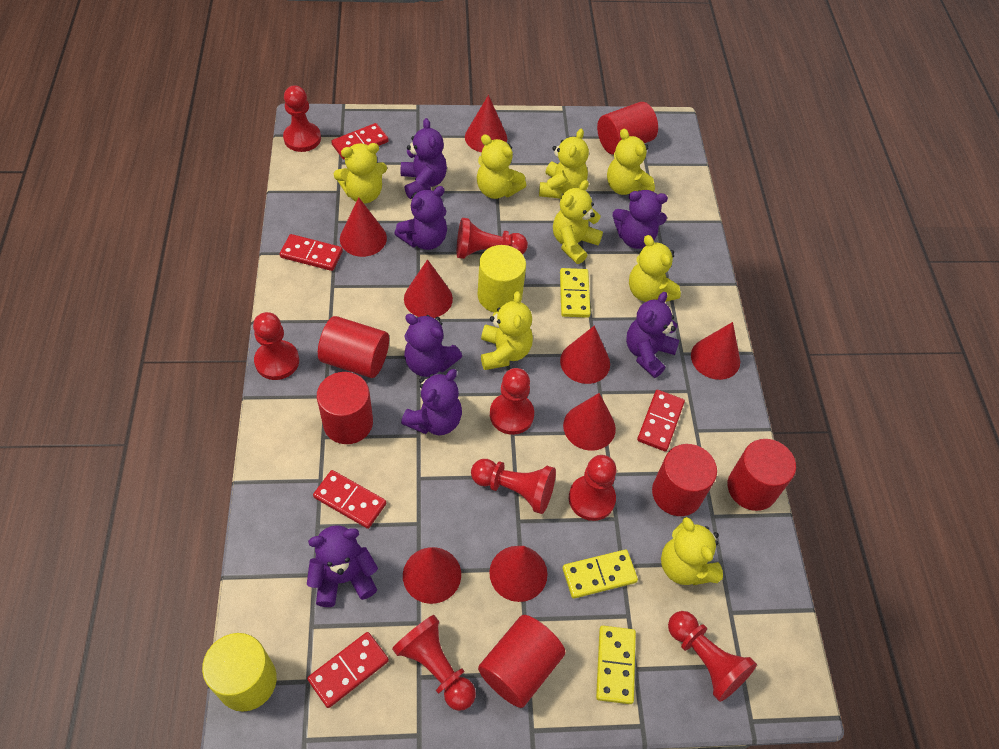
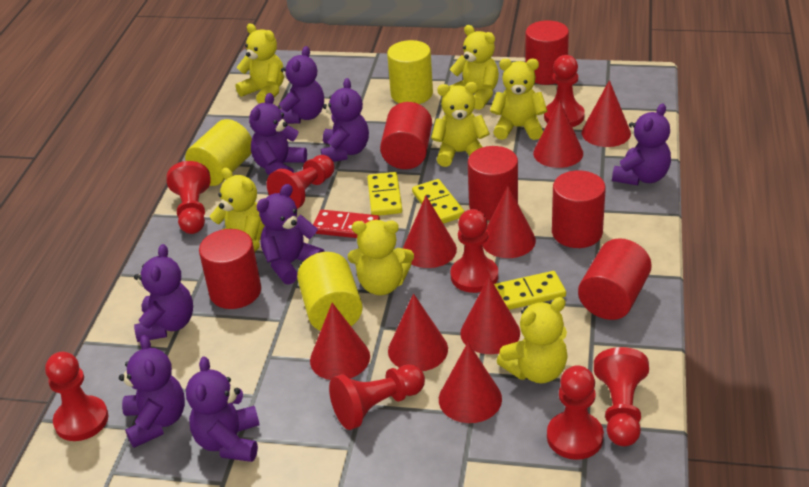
purple teddy bear: 7 -> 8
red domino: 5 -> 1
yellow cylinder: 2 -> 3
yellow teddy bear: 8 -> 7

